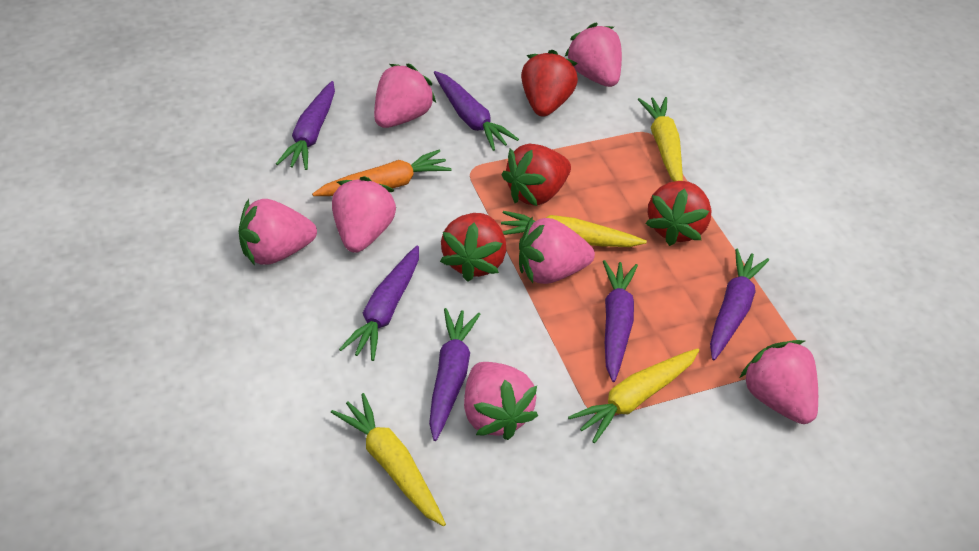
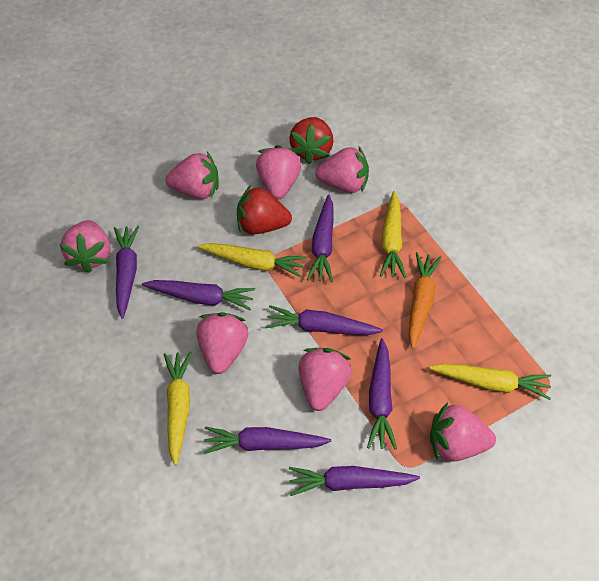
purple carrot: 6 -> 7
red strawberry: 4 -> 2

